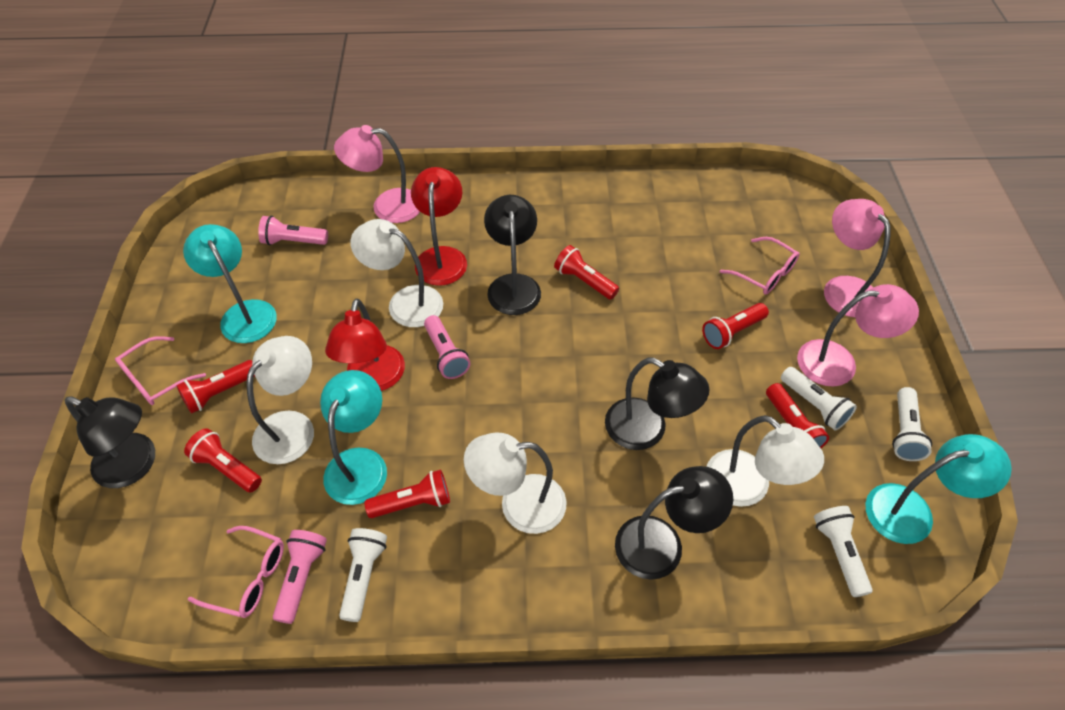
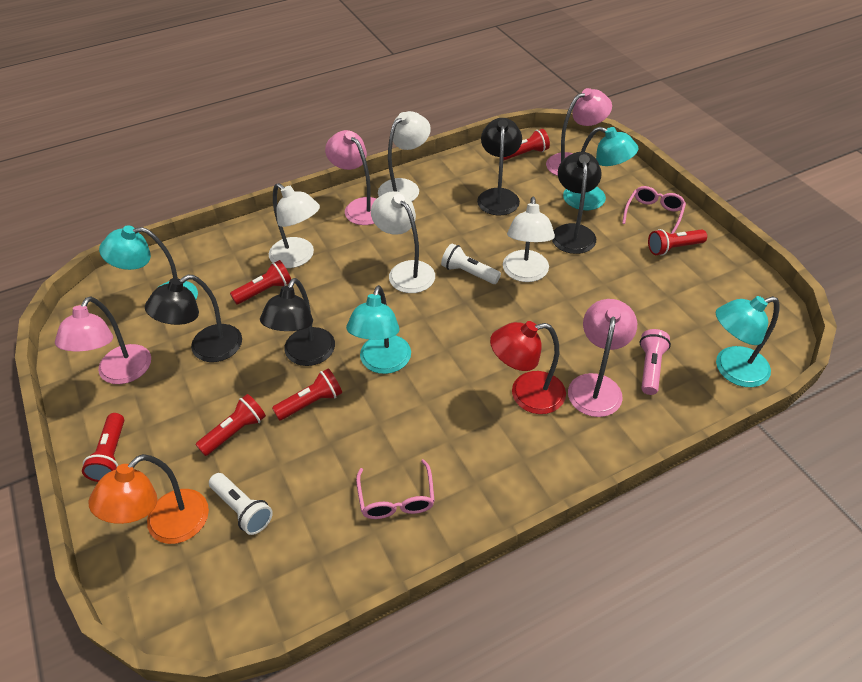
orange lamp: 0 -> 1
pink flashlight: 3 -> 1
pink glasses: 3 -> 2
pink lamp: 3 -> 4
red lamp: 2 -> 1
turquoise lamp: 3 -> 4
white flashlight: 4 -> 2

